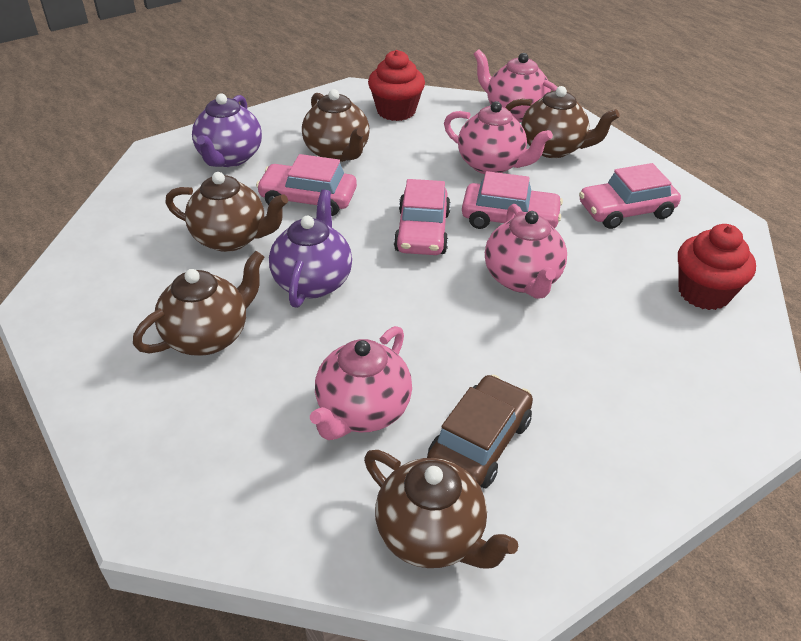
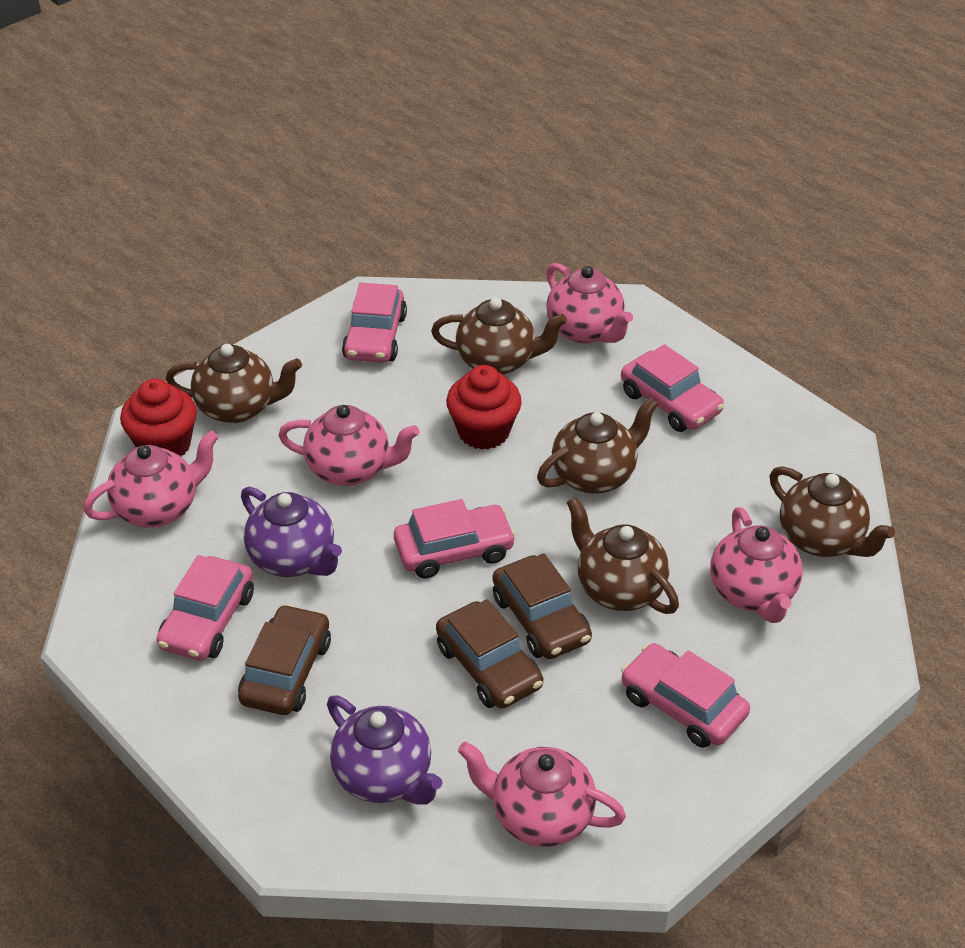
brown car: 1 -> 3
pink car: 4 -> 5
pink teapot: 4 -> 5

